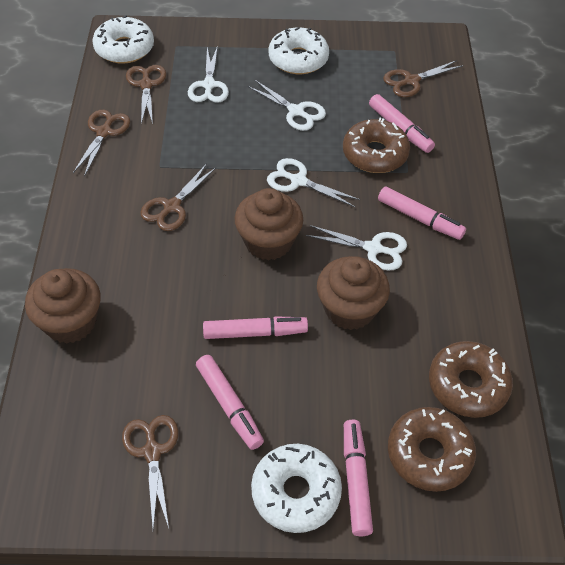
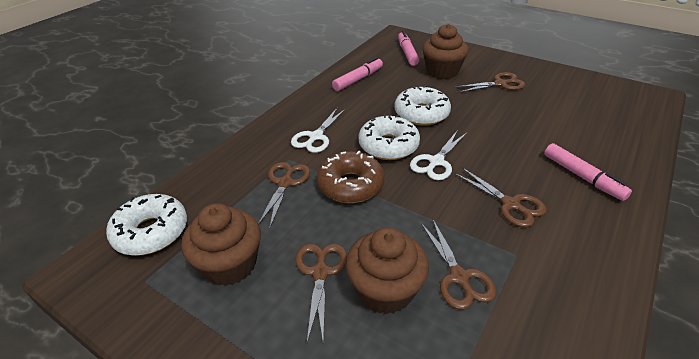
brown donut: 3 -> 1
pink marker: 5 -> 3
white scissors: 4 -> 2

